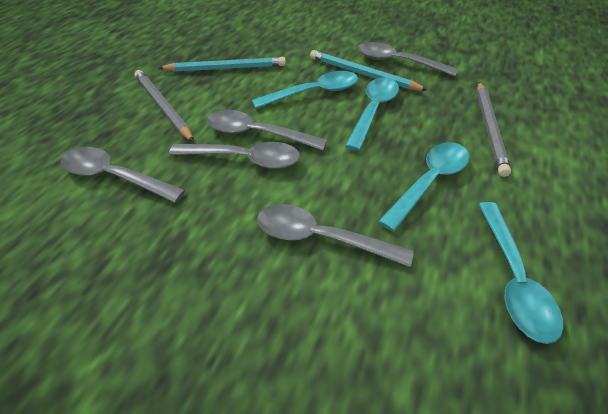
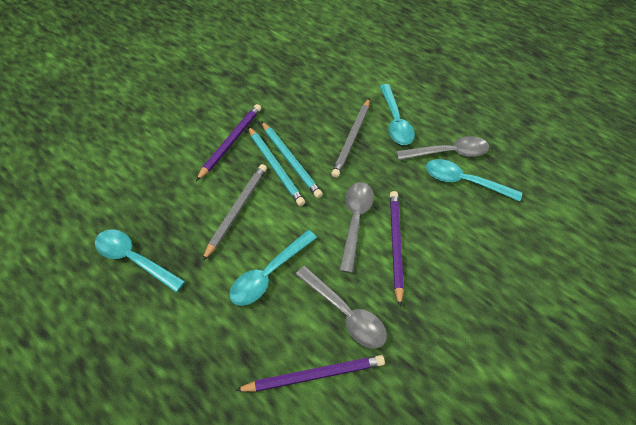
grey spoon: 5 -> 3
purple pencil: 0 -> 3

